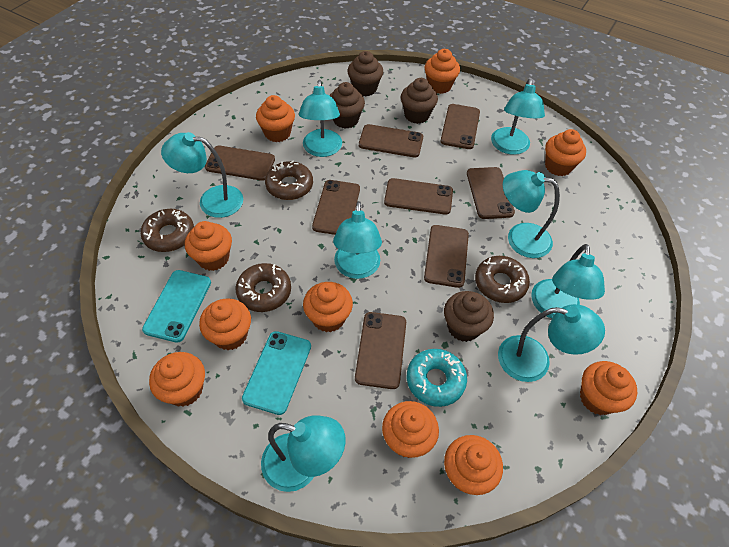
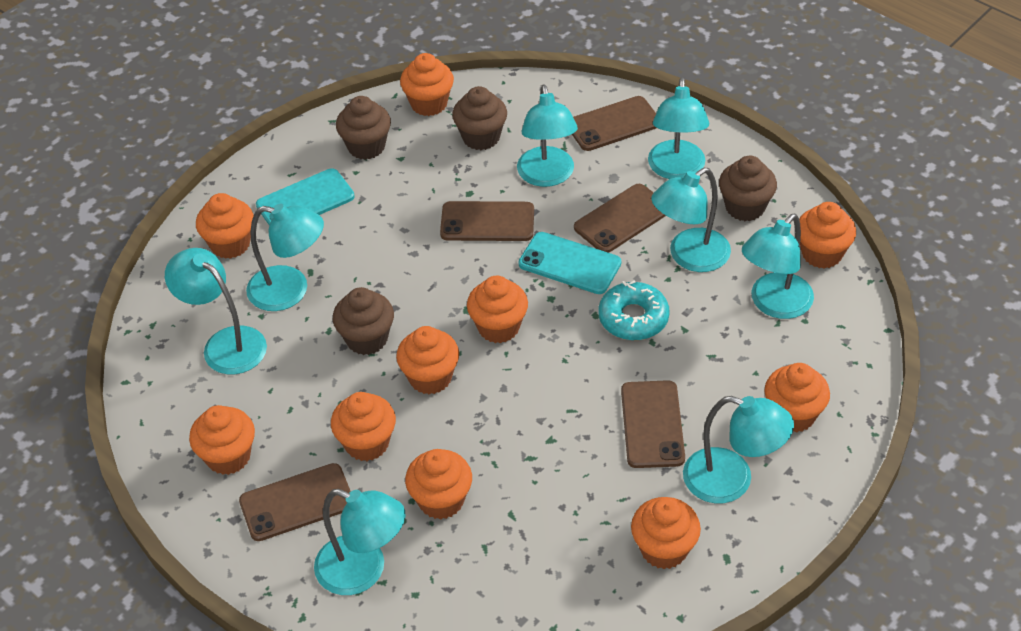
brown donut: 4 -> 0
brown phone: 8 -> 5

